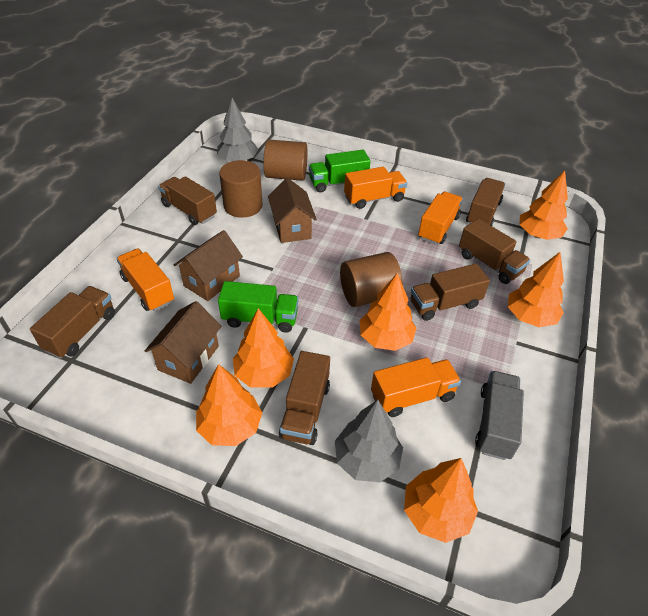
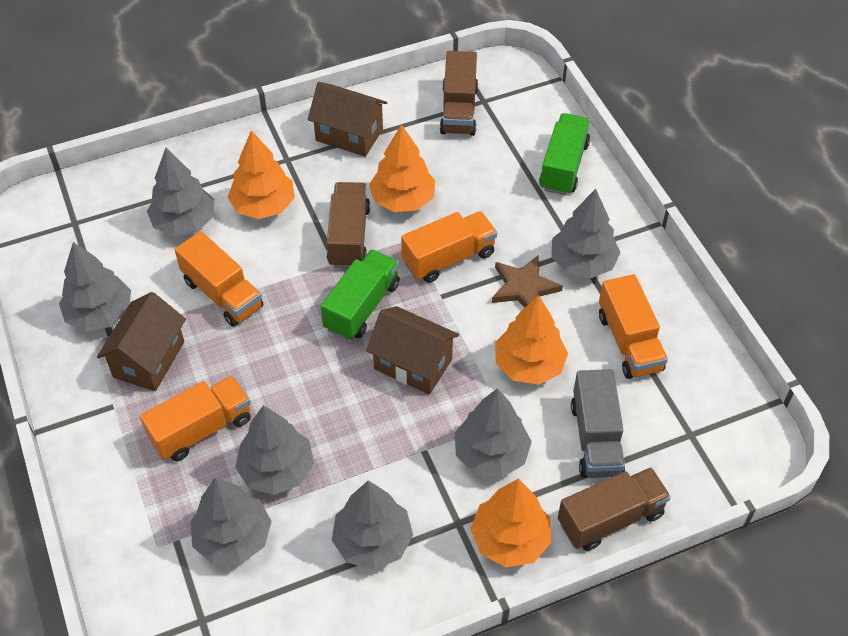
brown cylinder: 3 -> 0
brown star: 0 -> 1
brown truck: 6 -> 3
grey tree: 2 -> 7
orange tree: 6 -> 4

